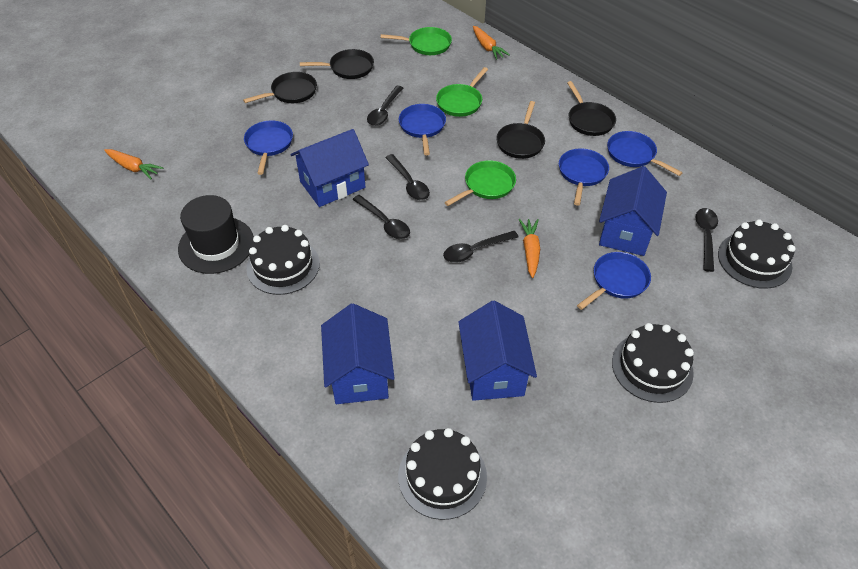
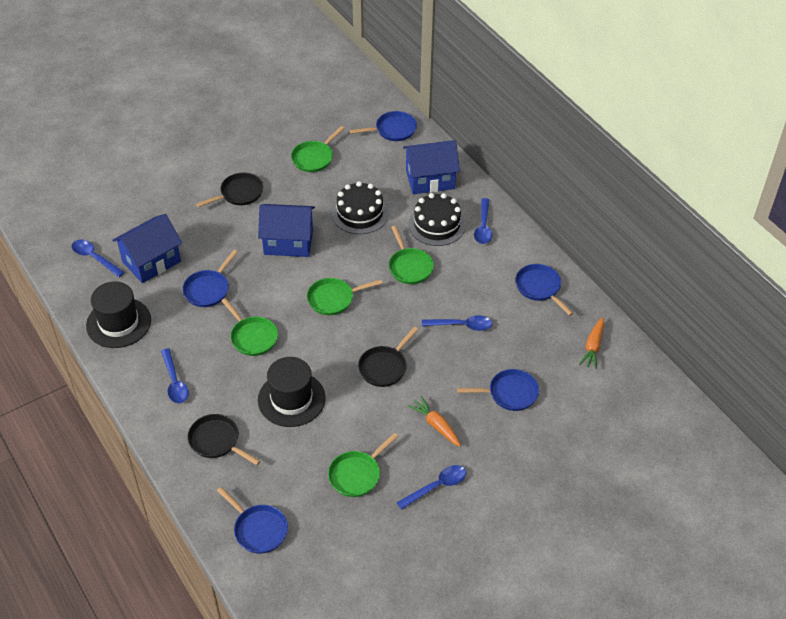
black cake: 4 -> 2
black hat: 1 -> 2
black pan: 4 -> 3
black spoon: 5 -> 0
blue house: 4 -> 3
blue spoon: 0 -> 5
green pan: 3 -> 5
orange carrot: 3 -> 2

